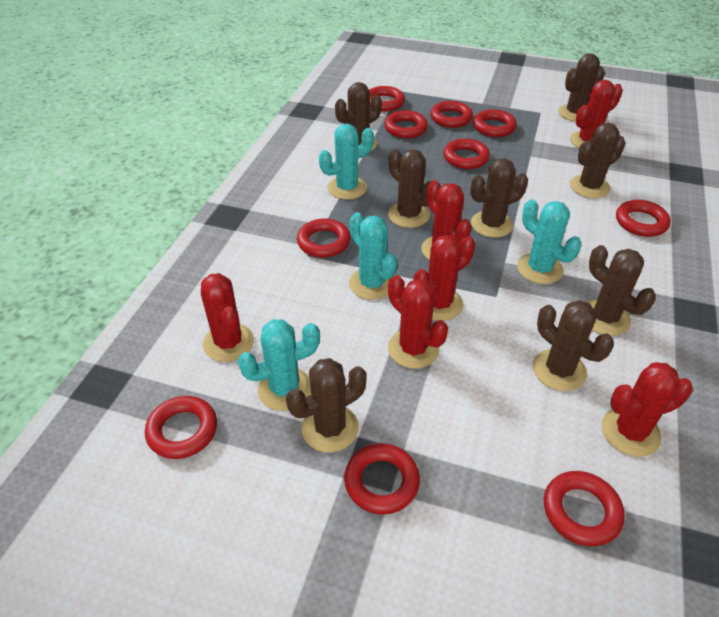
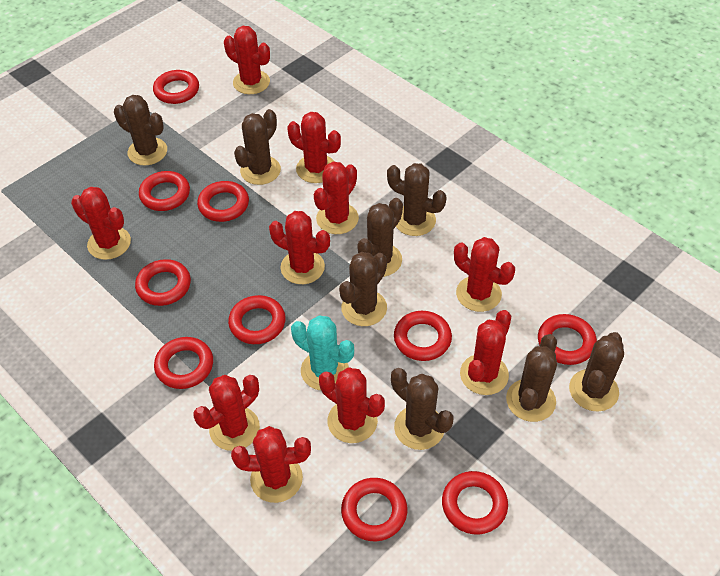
red cactus: 6 -> 10
turquoise cactus: 4 -> 1

